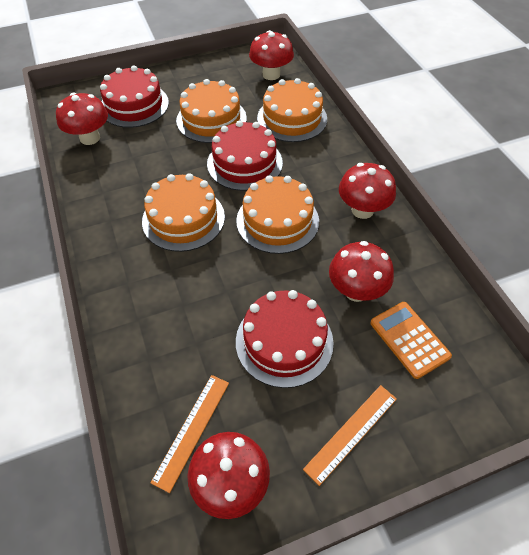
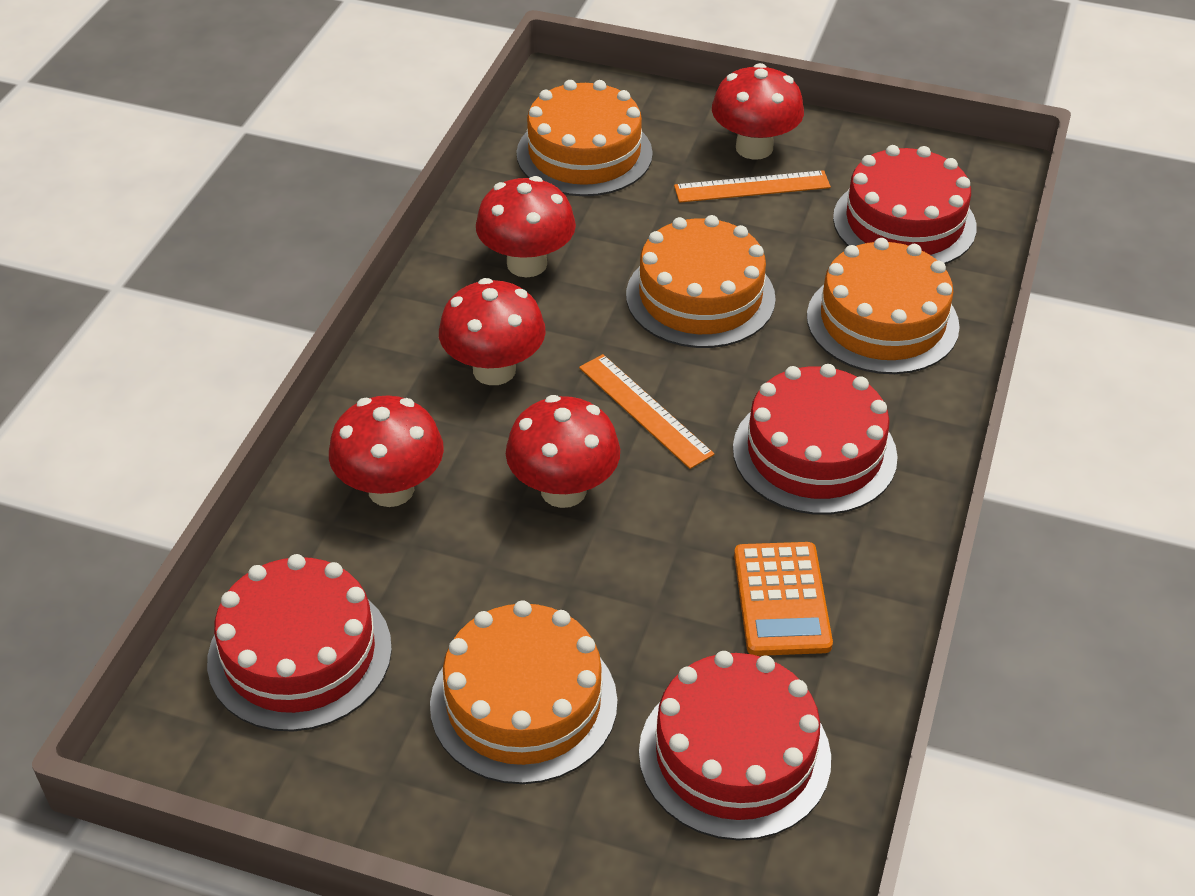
red cake: 3 -> 4

